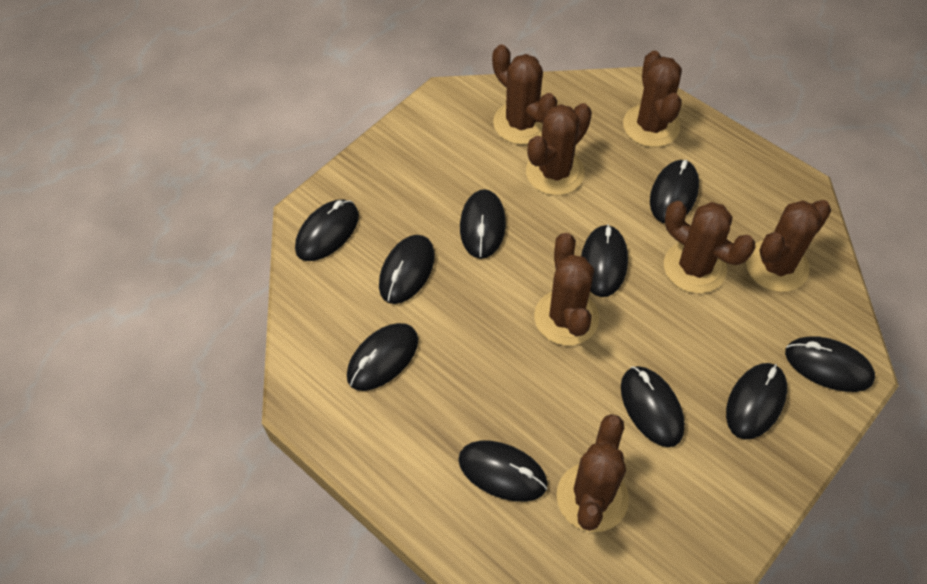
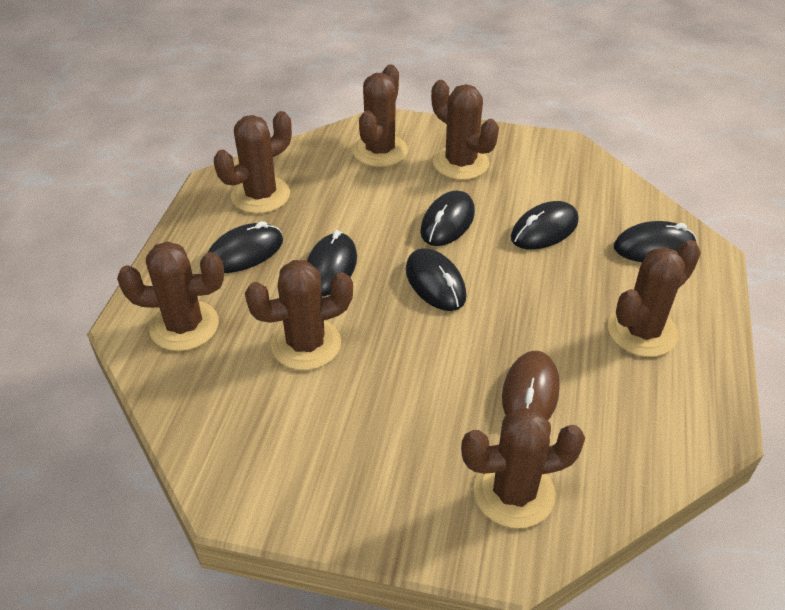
black mouse: 10 -> 6
brown mouse: 0 -> 1

